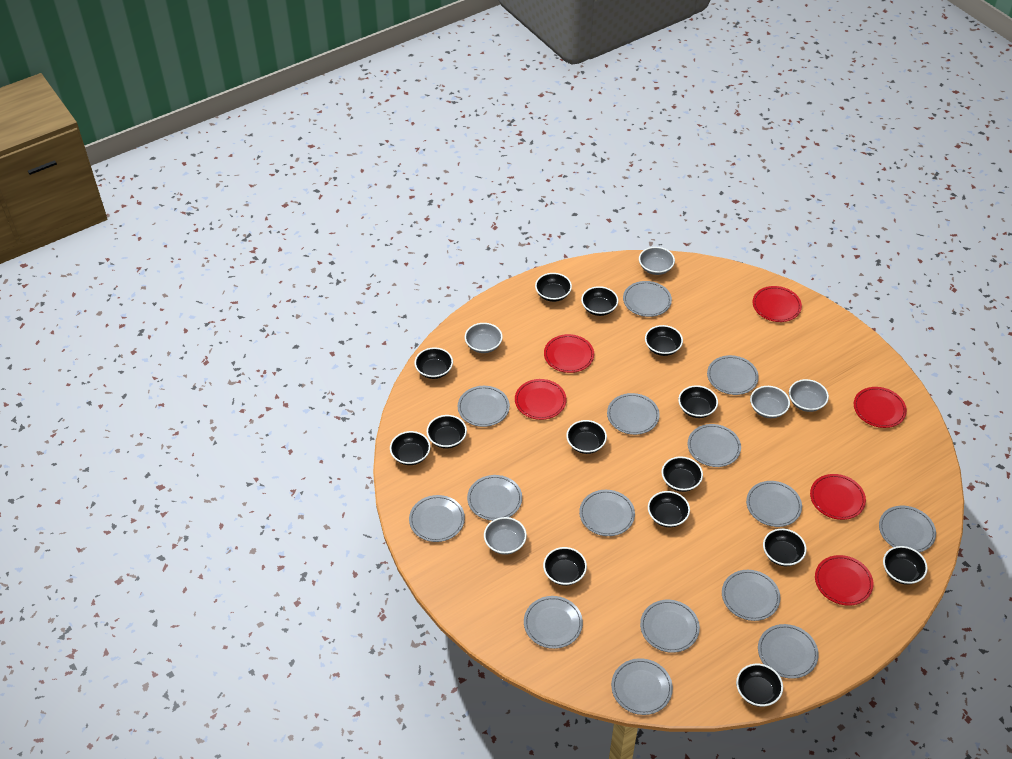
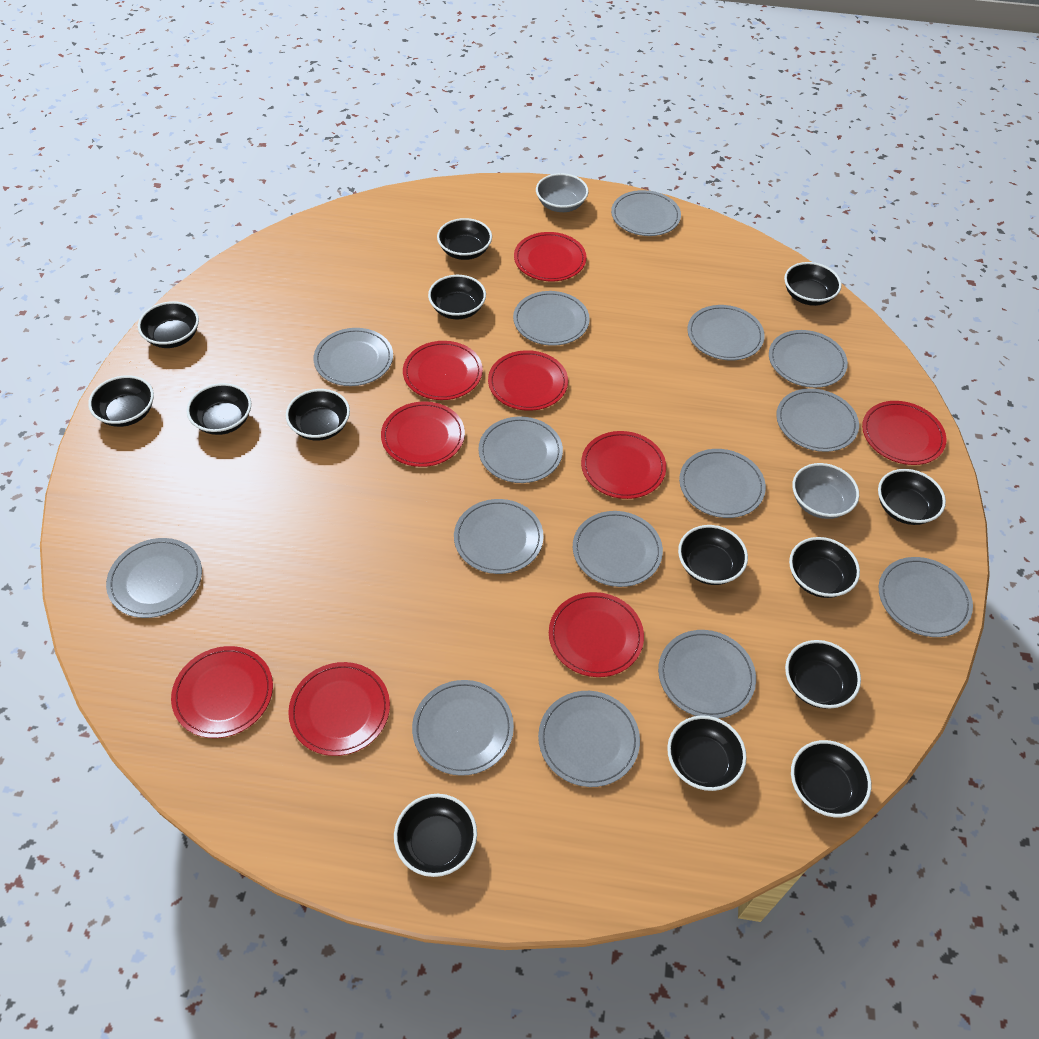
grey bowl: 5 -> 2
red plate: 6 -> 9

